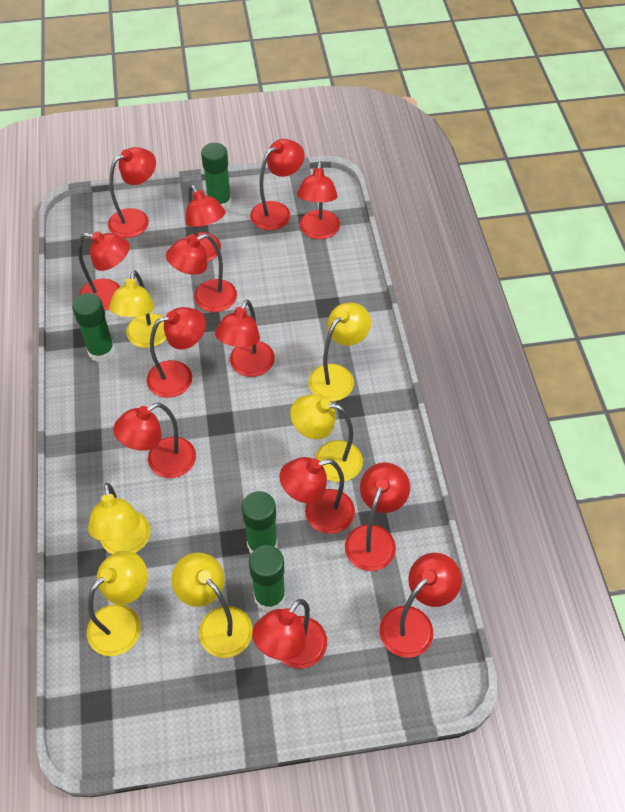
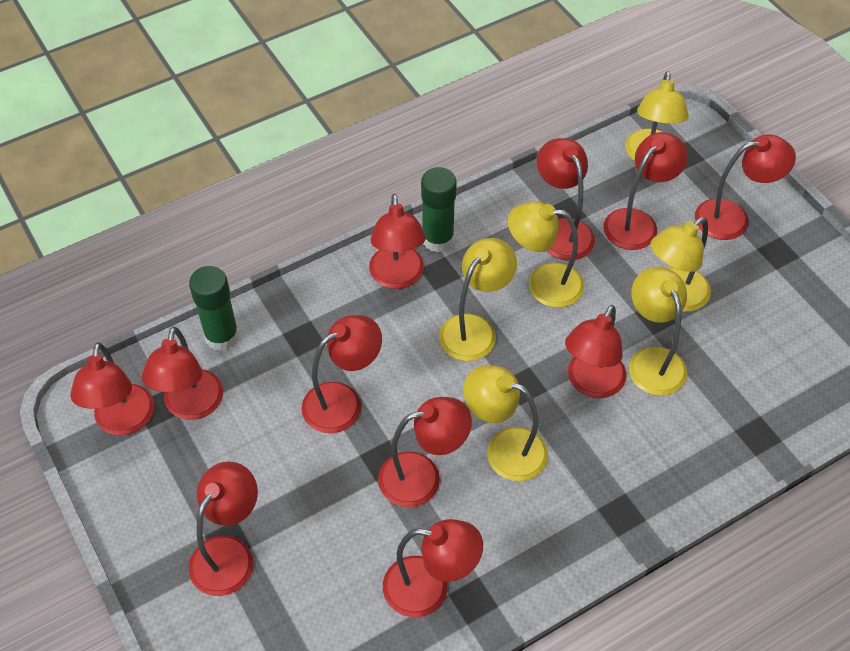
green glue stick: 4 -> 2
red lamp: 13 -> 11

